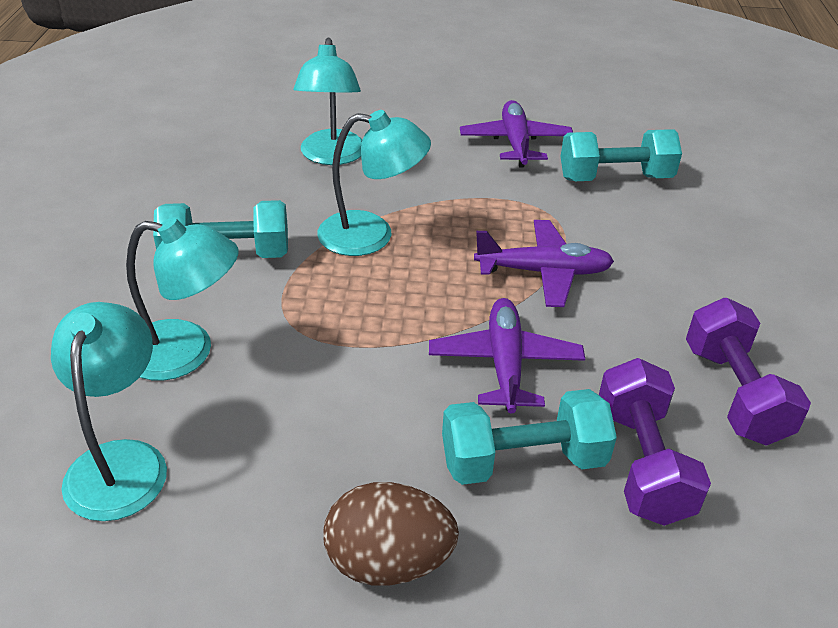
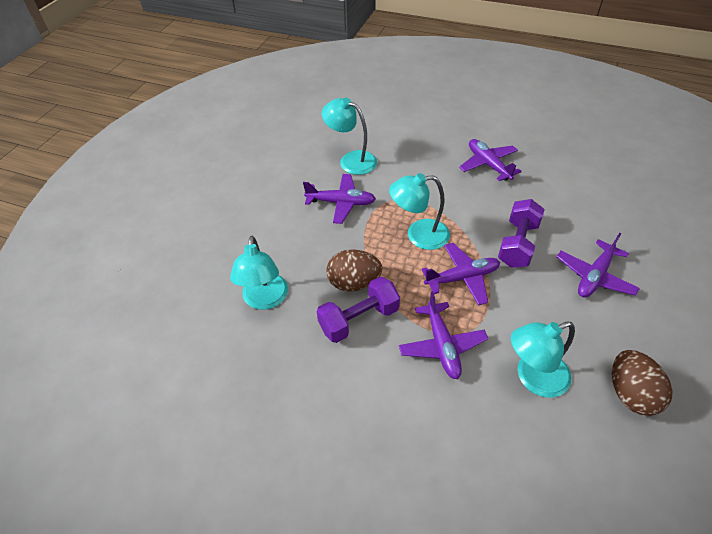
brown egg: 1 -> 2
purple plane: 3 -> 5
turquoise dumbbell: 3 -> 0

